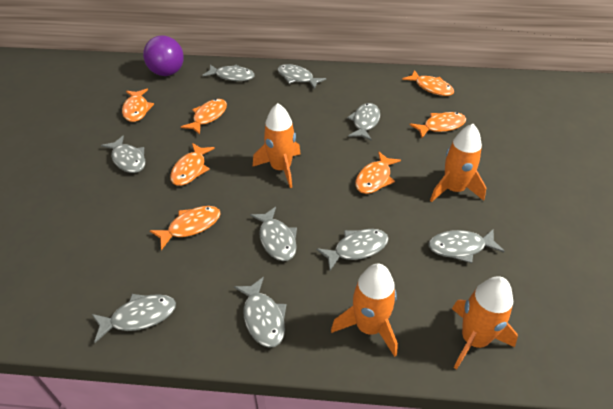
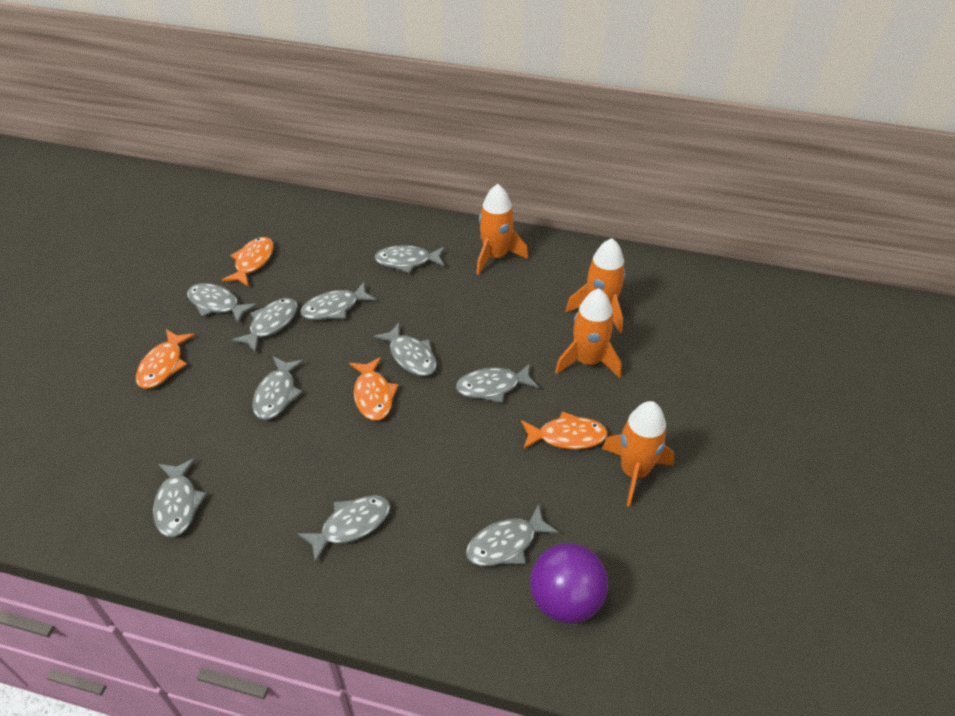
grey fish: 9 -> 10
orange fish: 7 -> 4

